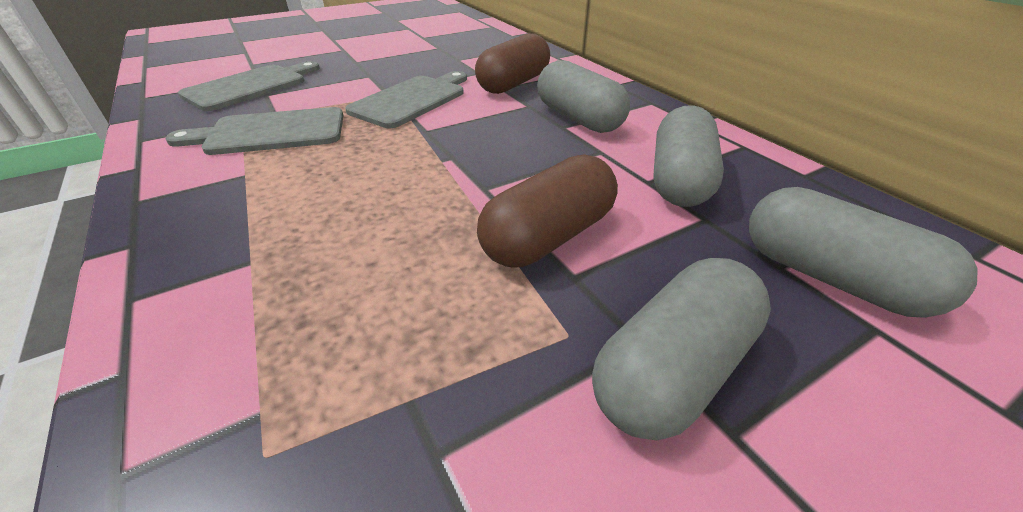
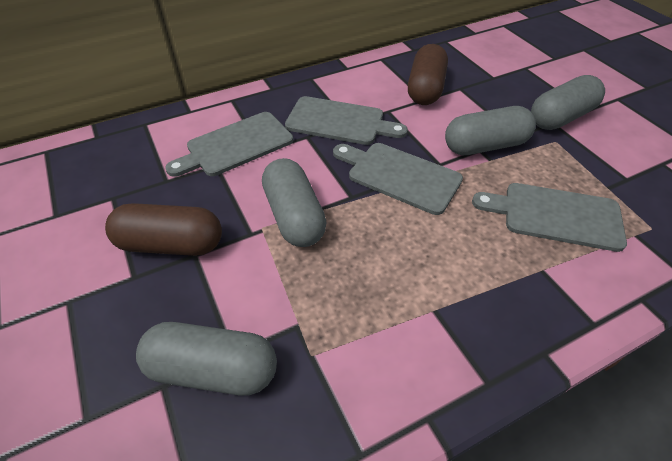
grey cutting board: 3 -> 4

